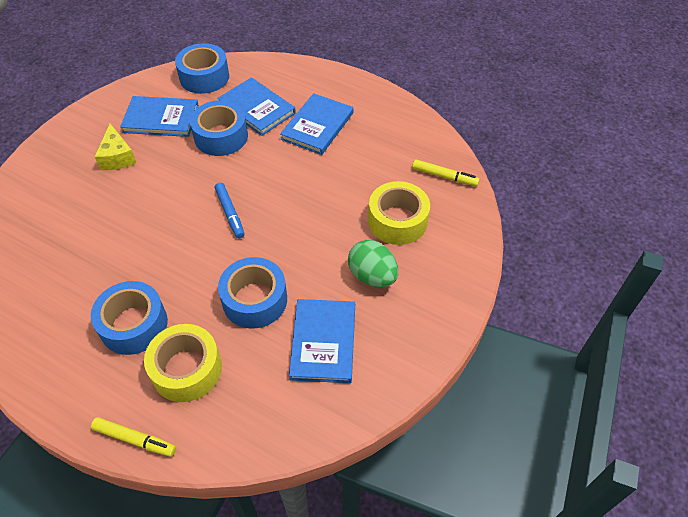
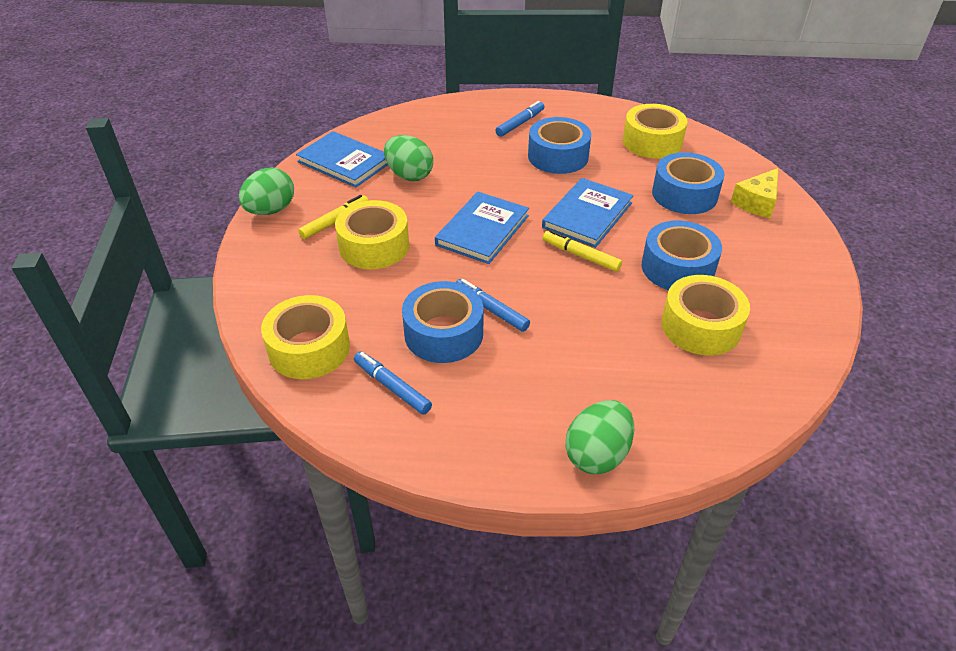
blue book: 4 -> 3
blue marker: 1 -> 3
green egg: 1 -> 3
yellow tape: 2 -> 4

